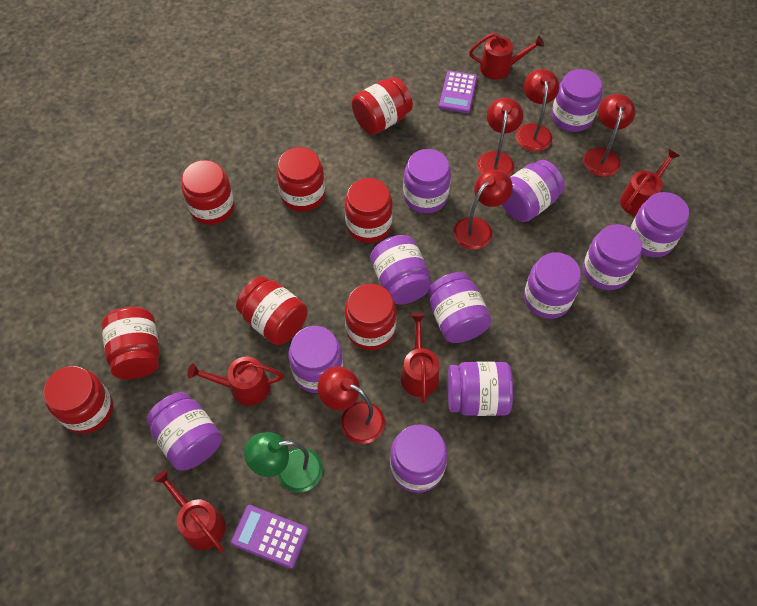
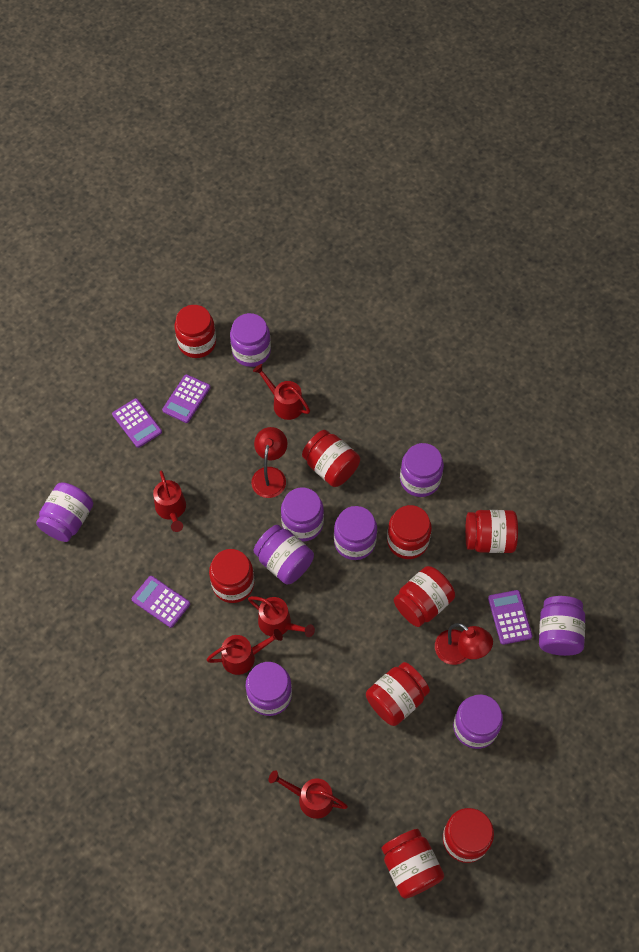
green lamp: 1 -> 0
purple calculator: 2 -> 4
purple jar: 12 -> 9
red jar: 8 -> 9
red lamp: 5 -> 2

